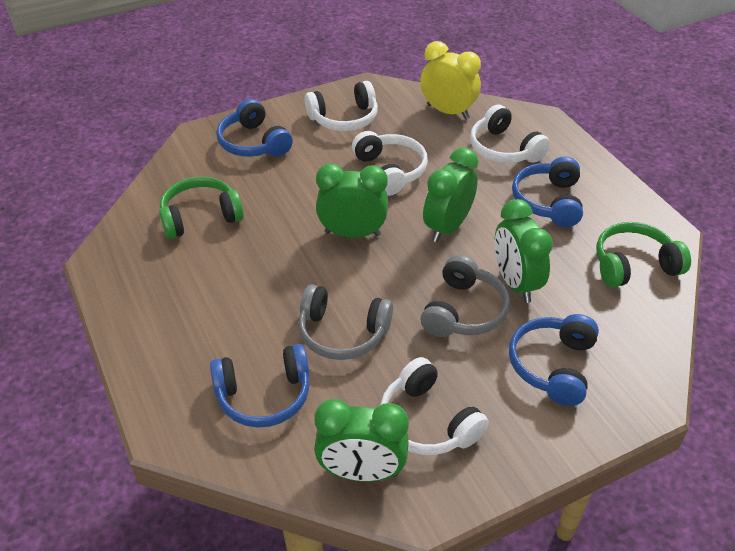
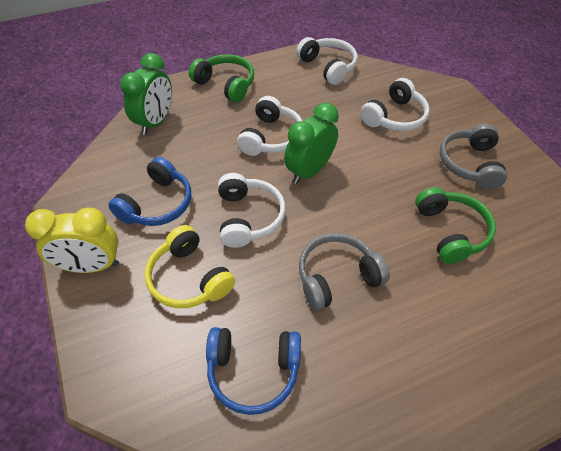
blue headphones: 4 -> 2
green clock: 4 -> 2
yellow headphones: 0 -> 1

